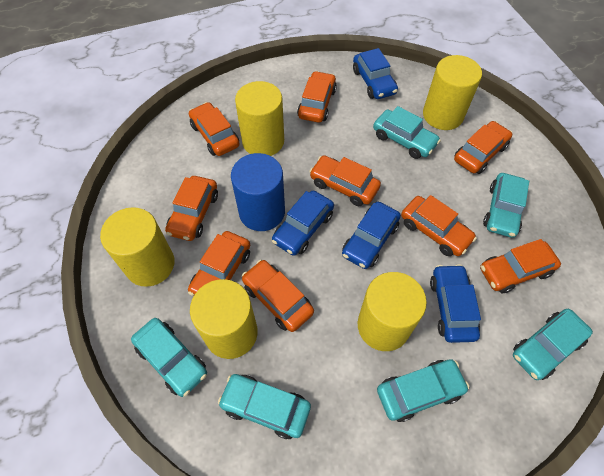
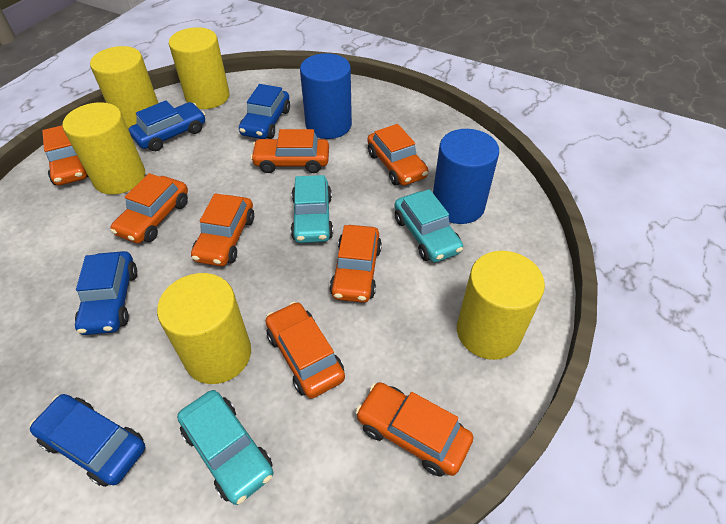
blue cylinder: 1 -> 2
orange car: 9 -> 8
turquoise car: 6 -> 3

